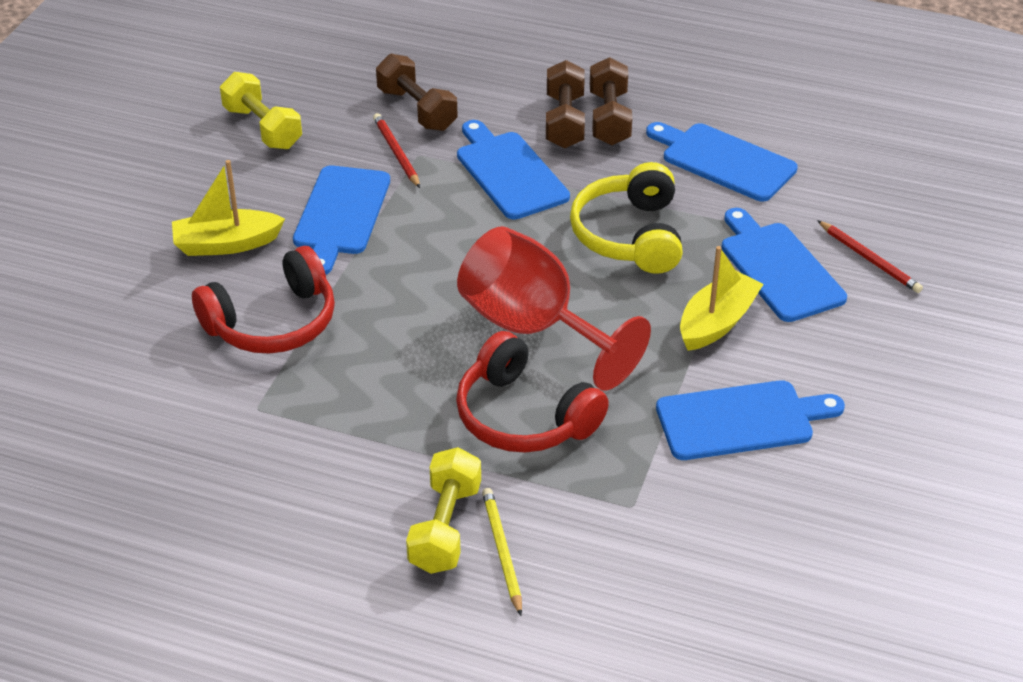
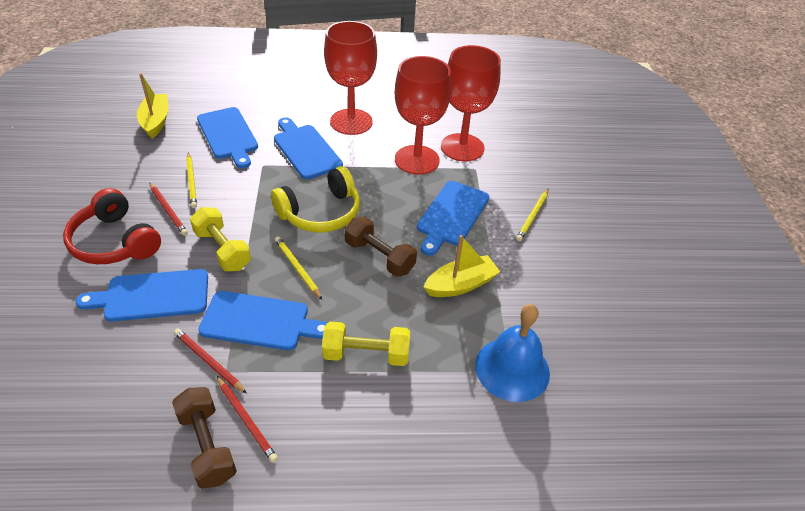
blue bell: 0 -> 1
brown dumbbell: 3 -> 2
red goblet: 1 -> 3
red headphones: 2 -> 1
red pencil: 2 -> 3
yellow pencil: 1 -> 3

